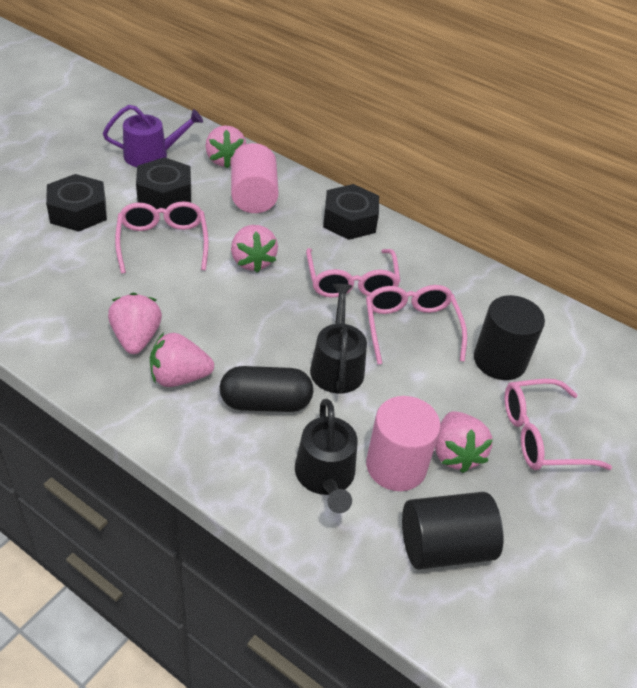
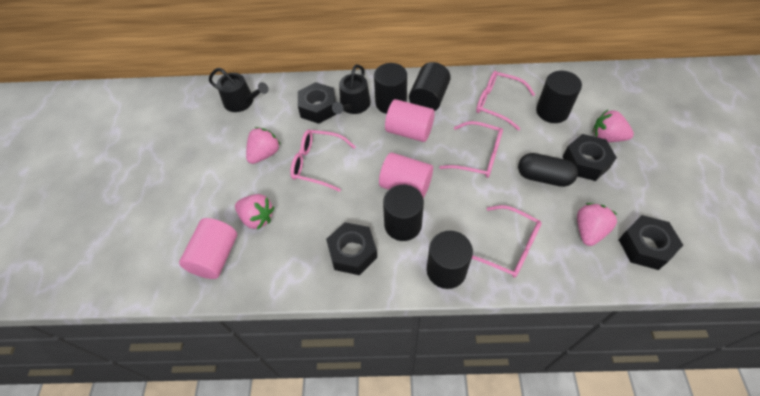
black cylinder: 2 -> 5
black nut: 3 -> 4
pink cylinder: 2 -> 3
pink strawberry: 5 -> 4
purple watering can: 1 -> 0

